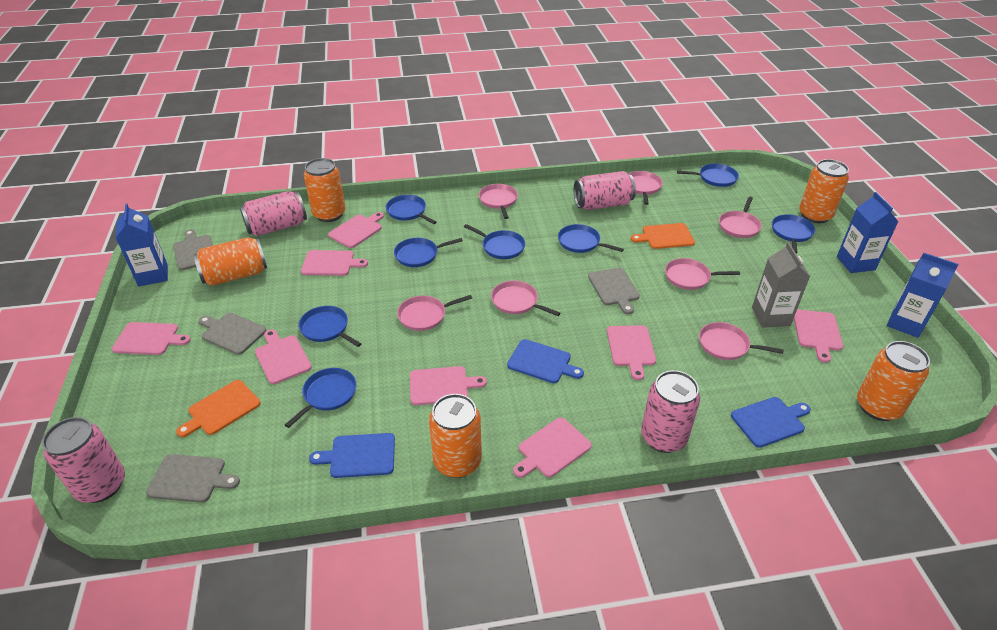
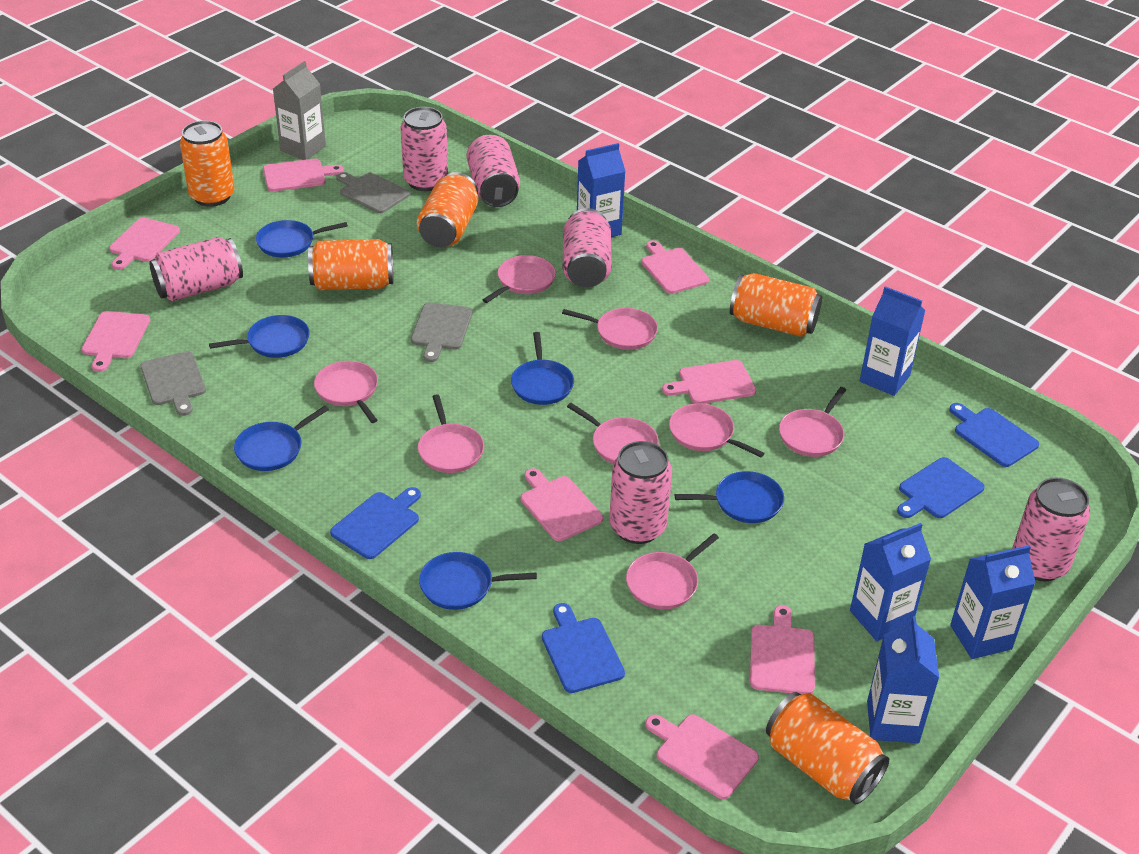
blue carton: 3 -> 5
blue cutting board: 3 -> 4
blue pan: 8 -> 6
grey cutting board: 4 -> 3
orange cutting board: 2 -> 0
pink can: 4 -> 6
pink pan: 7 -> 8

